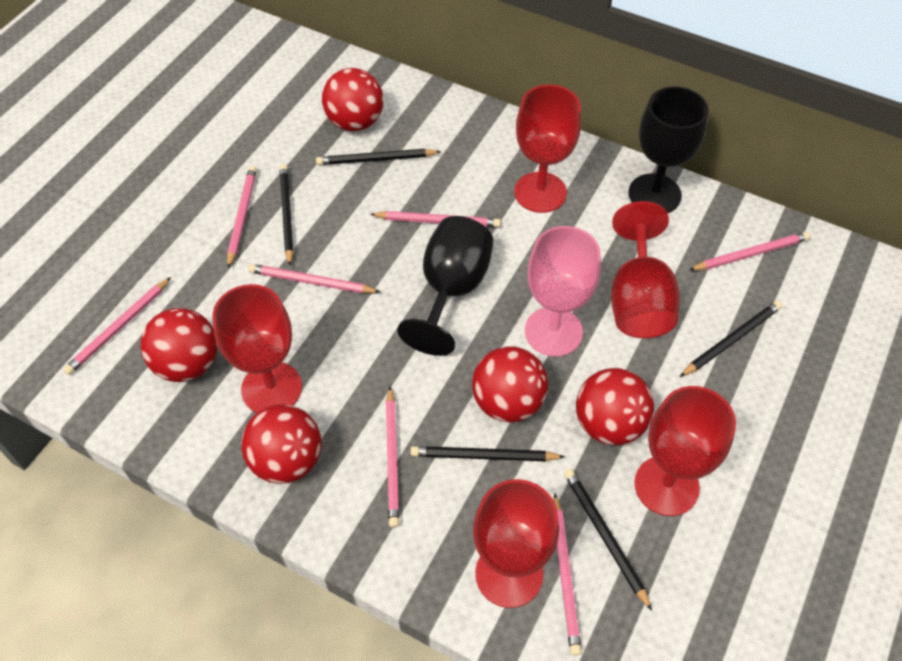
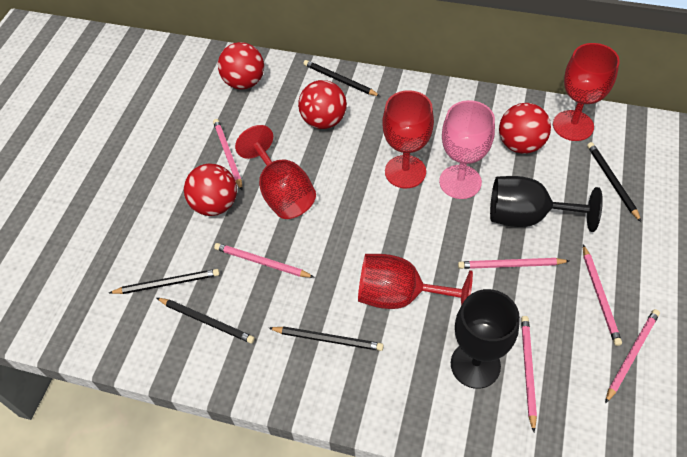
pink pencil: 7 -> 6
red ball: 5 -> 4
red goblet: 5 -> 4

